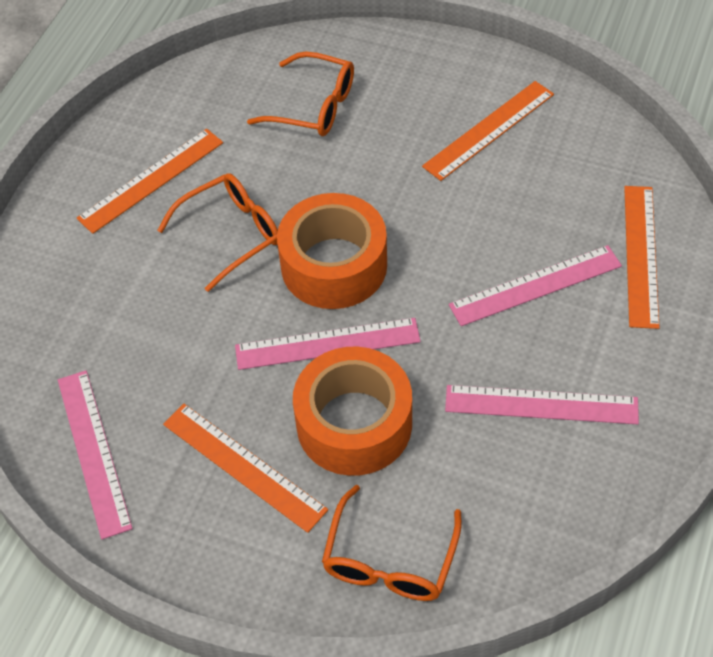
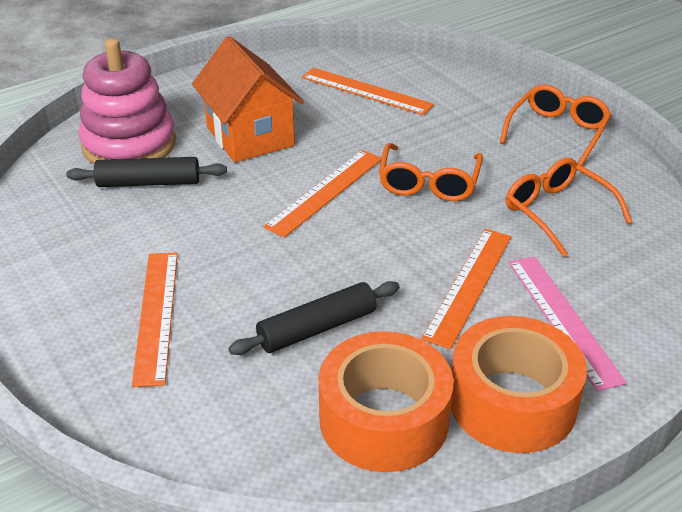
black rolling pin: 0 -> 2
orange house: 0 -> 1
pink ruler: 4 -> 1
pink stacking toy: 0 -> 1

